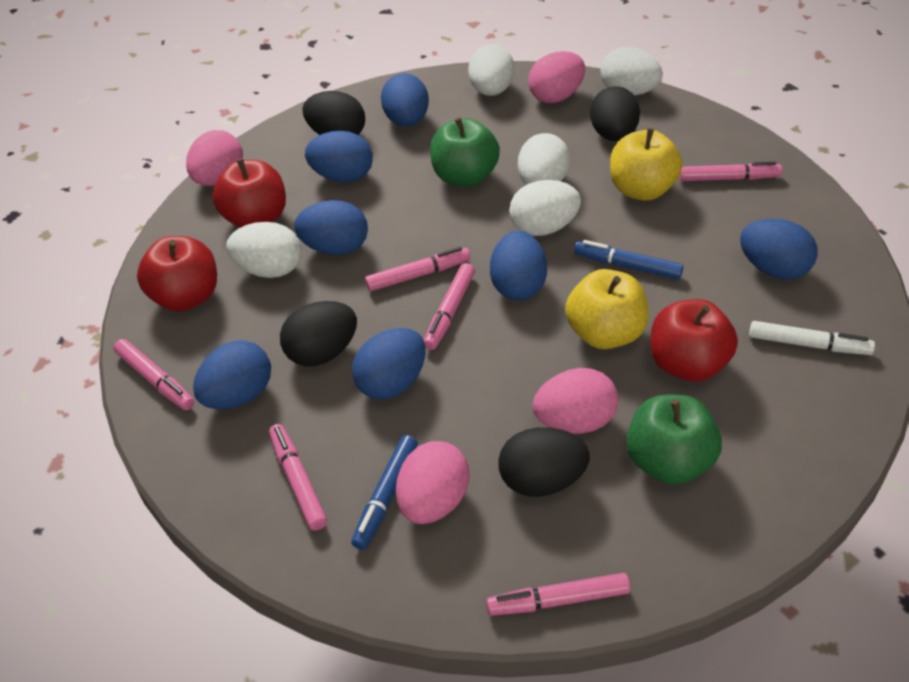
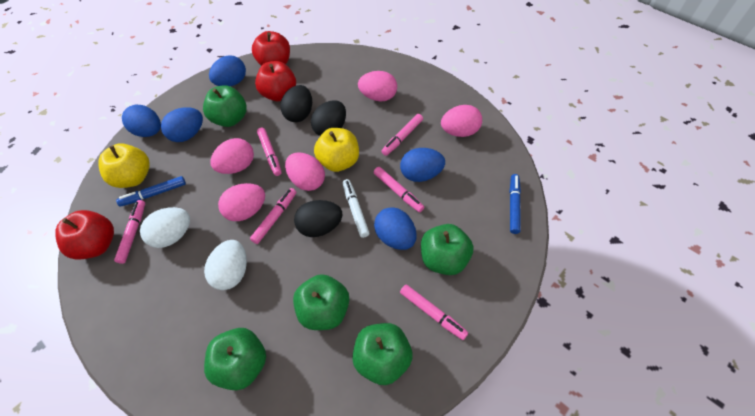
black egg: 4 -> 3
blue egg: 7 -> 5
green apple: 2 -> 5
pink egg: 4 -> 5
white egg: 5 -> 2

